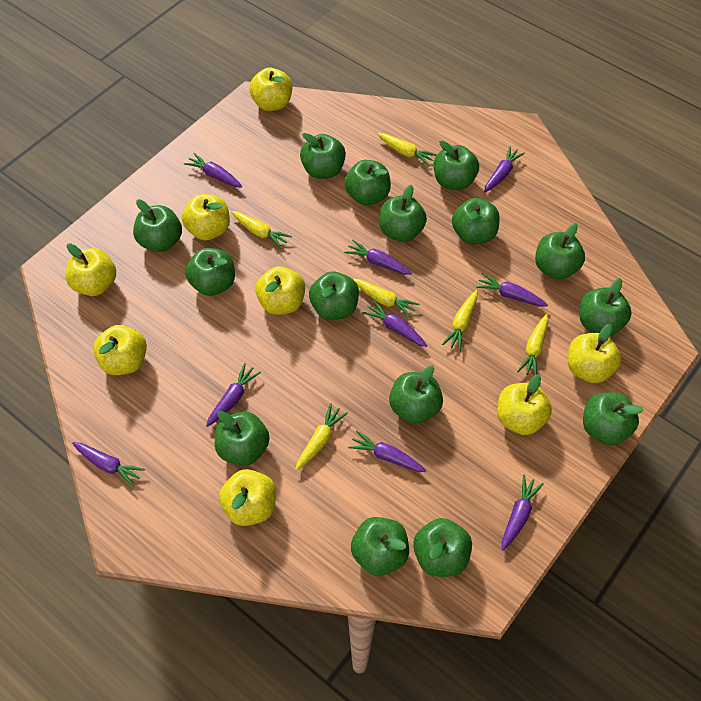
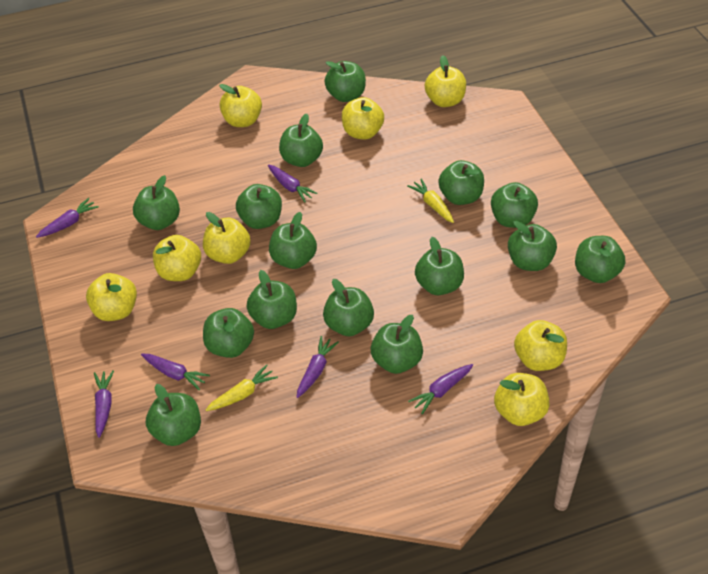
purple carrot: 9 -> 6
yellow carrot: 6 -> 2

